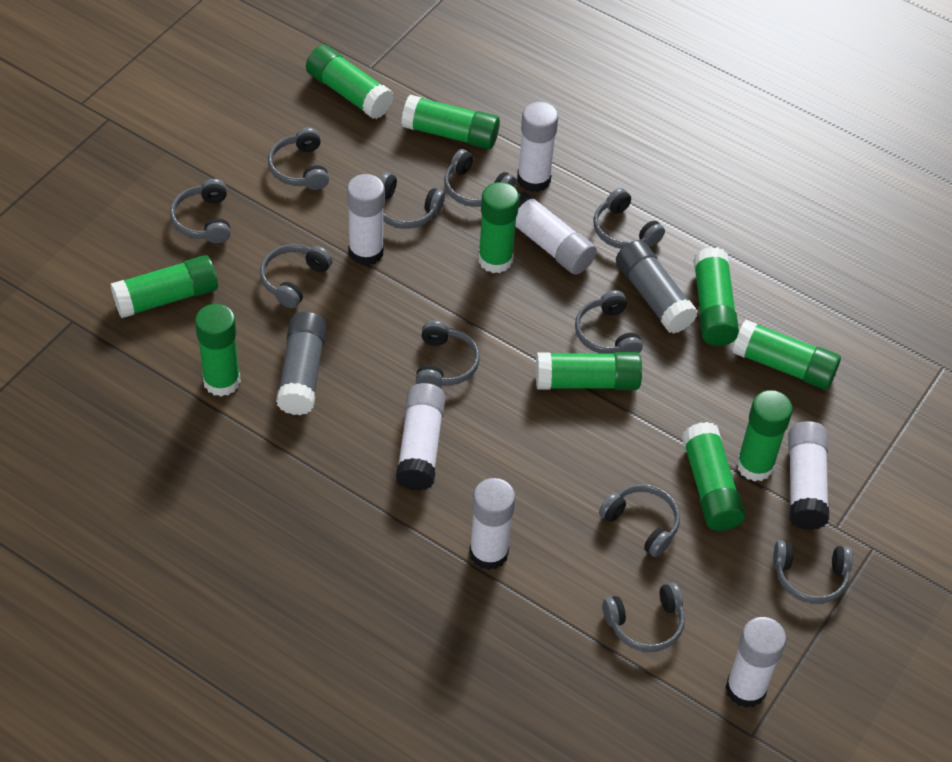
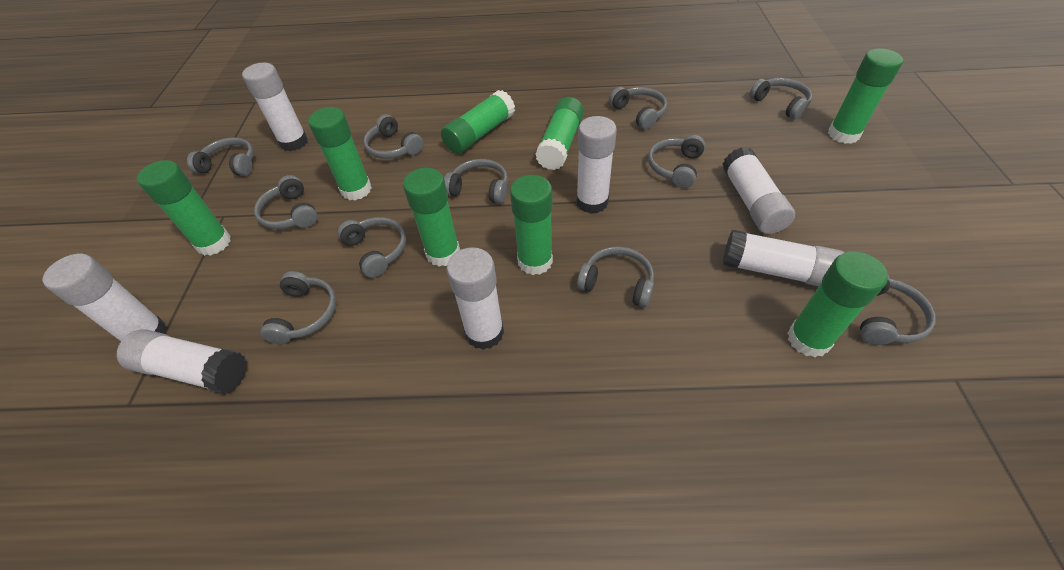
green glue stick: 10 -> 8
grey glue stick: 2 -> 0

